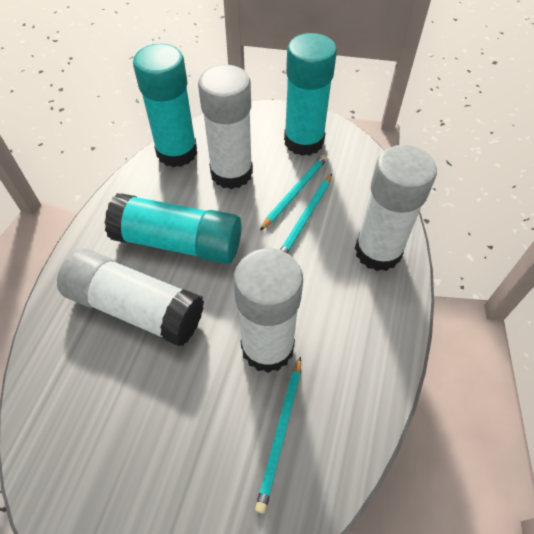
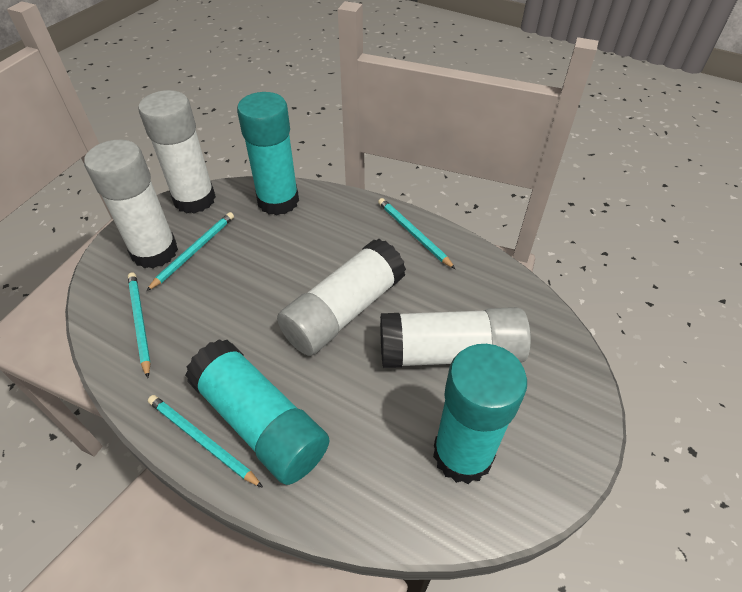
turquoise pencil: 3 -> 4

